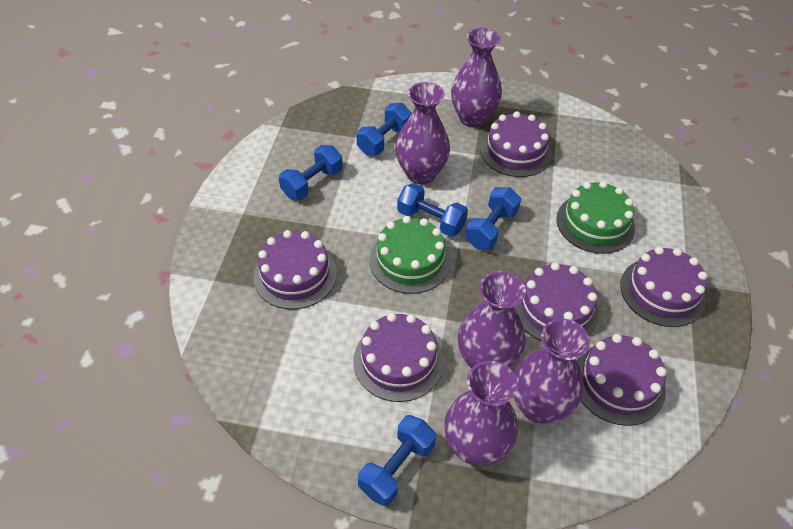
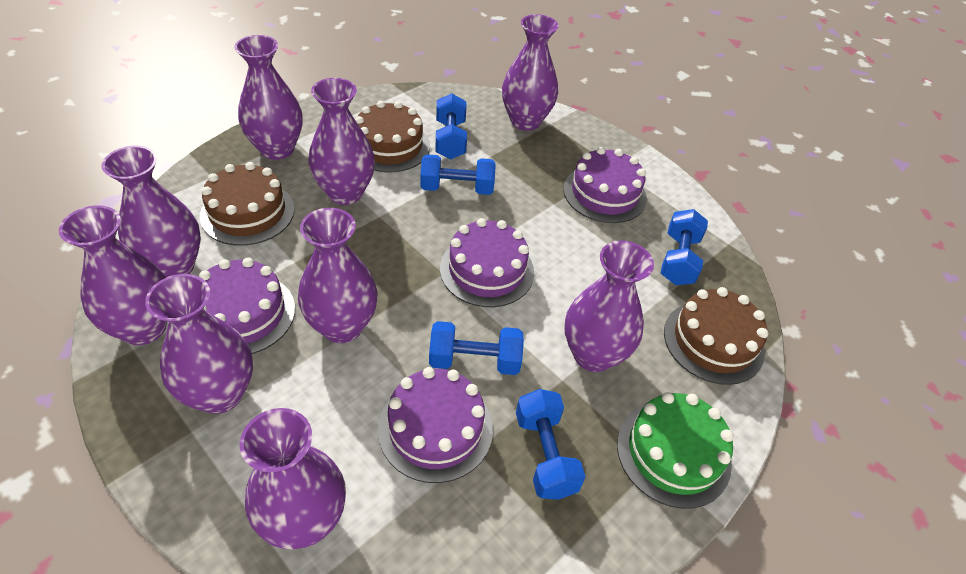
brown cake: 0 -> 3
green cake: 2 -> 1
purple cake: 6 -> 4
purple vase: 5 -> 9

